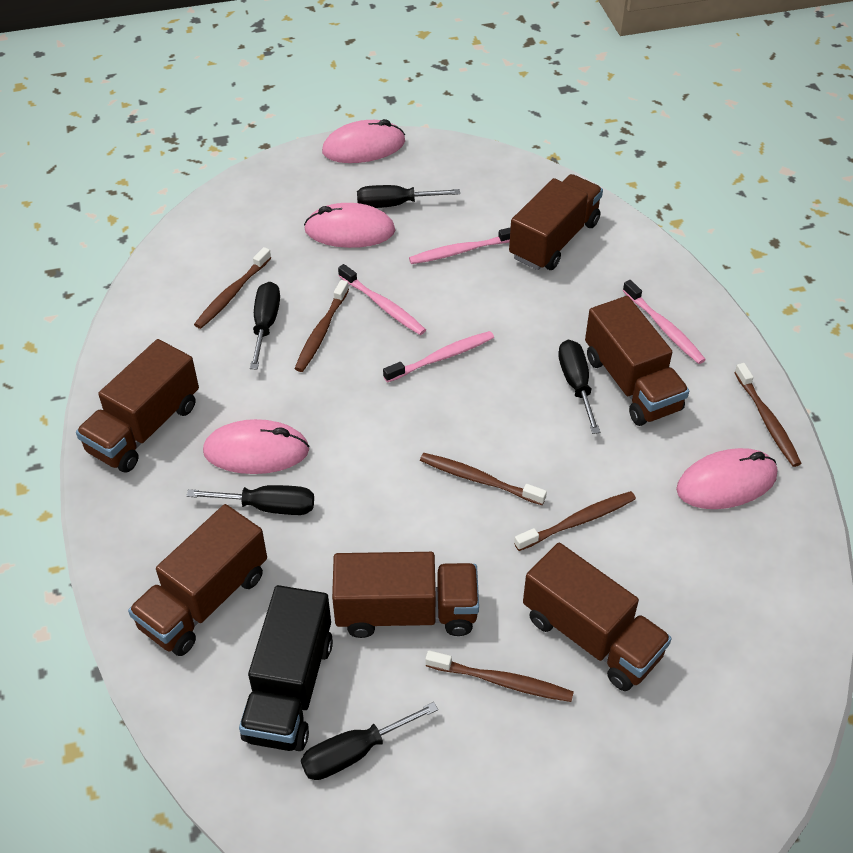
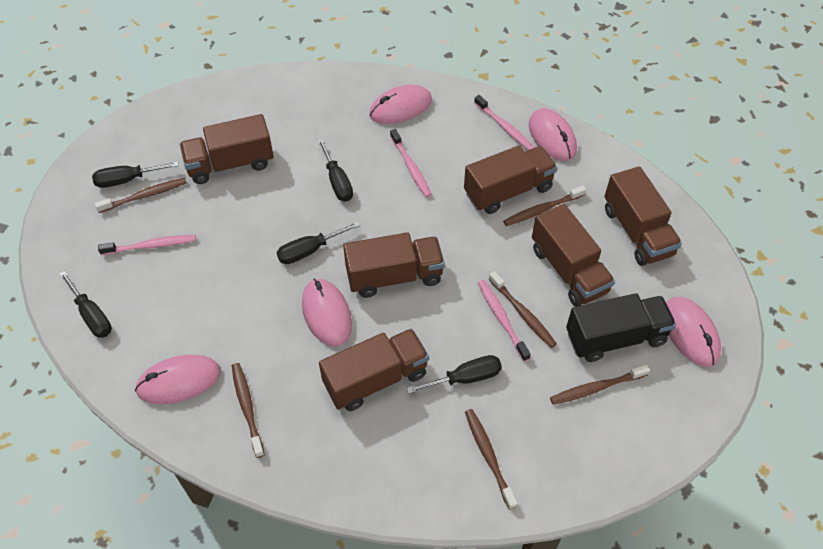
pink mouse: 4 -> 5

